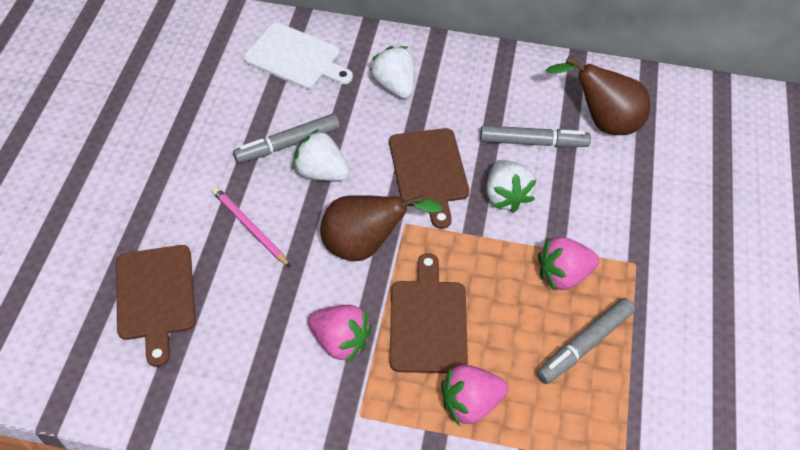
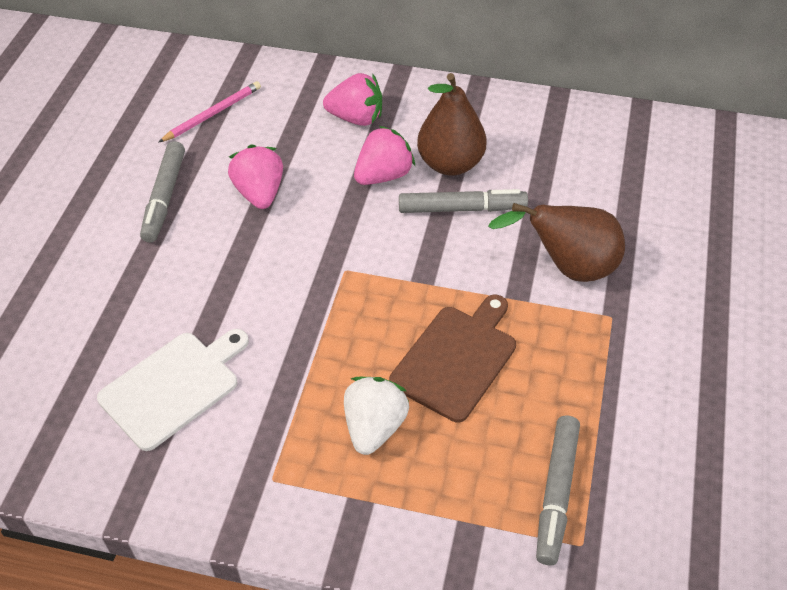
brown cutting board: 3 -> 1
white strawberry: 3 -> 1

